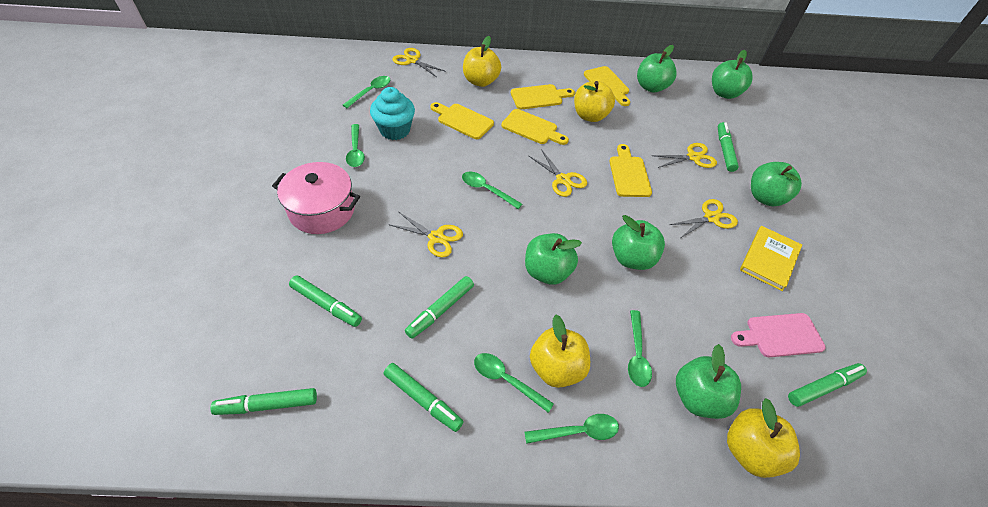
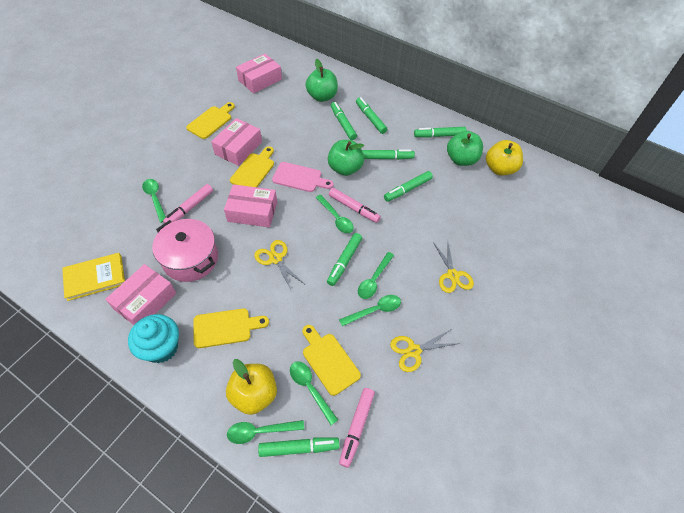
green apple: 6 -> 3
green marker: 6 -> 7
pink box: 0 -> 4
pink marker: 0 -> 3
yellow apple: 4 -> 2
yellow cutting board: 5 -> 4
yellow scissors: 5 -> 3

